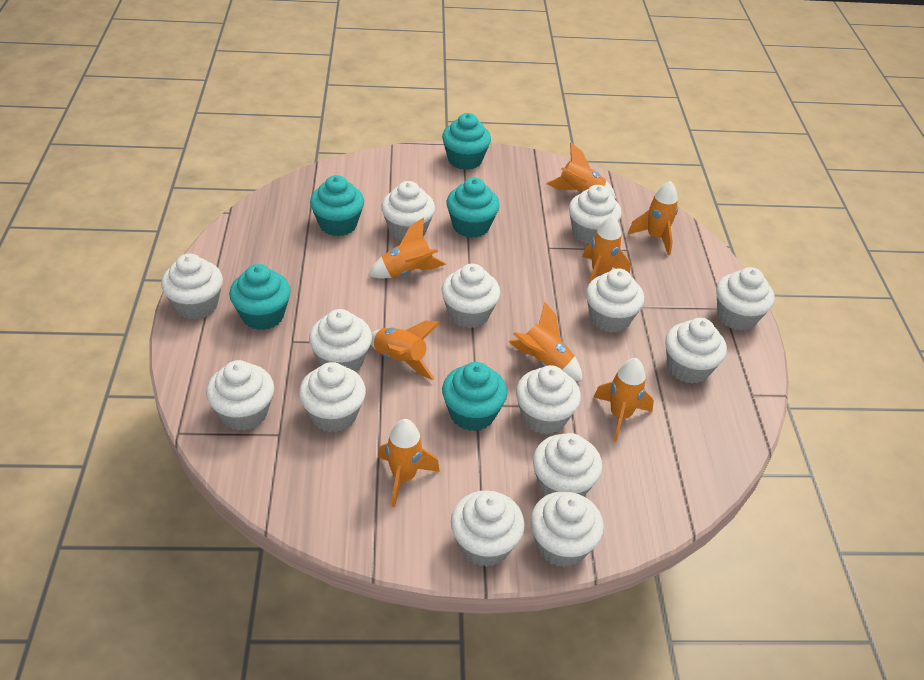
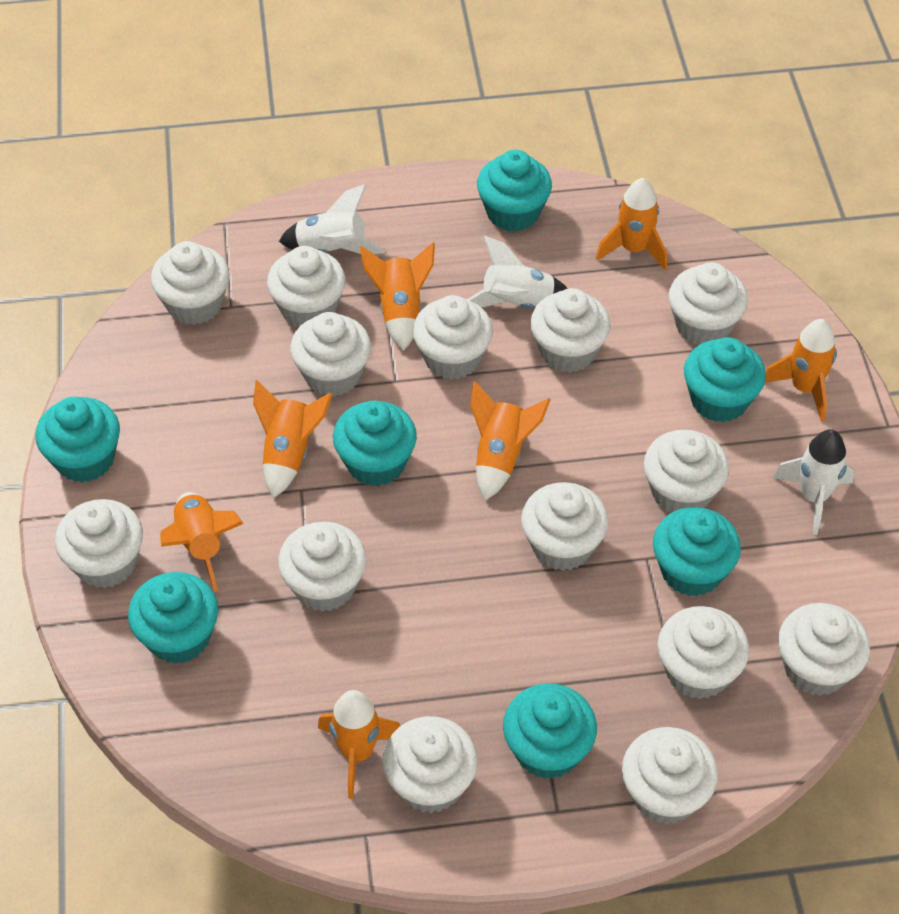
orange rocket: 8 -> 7
turquoise cupcake: 5 -> 7
white rocket: 0 -> 3

